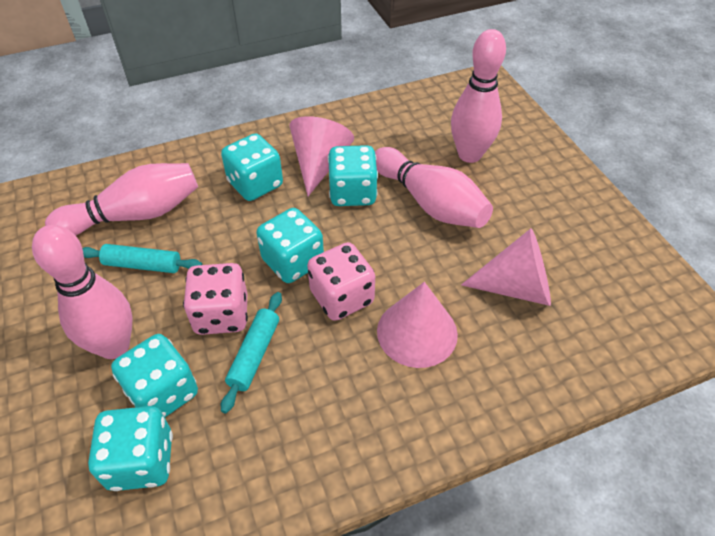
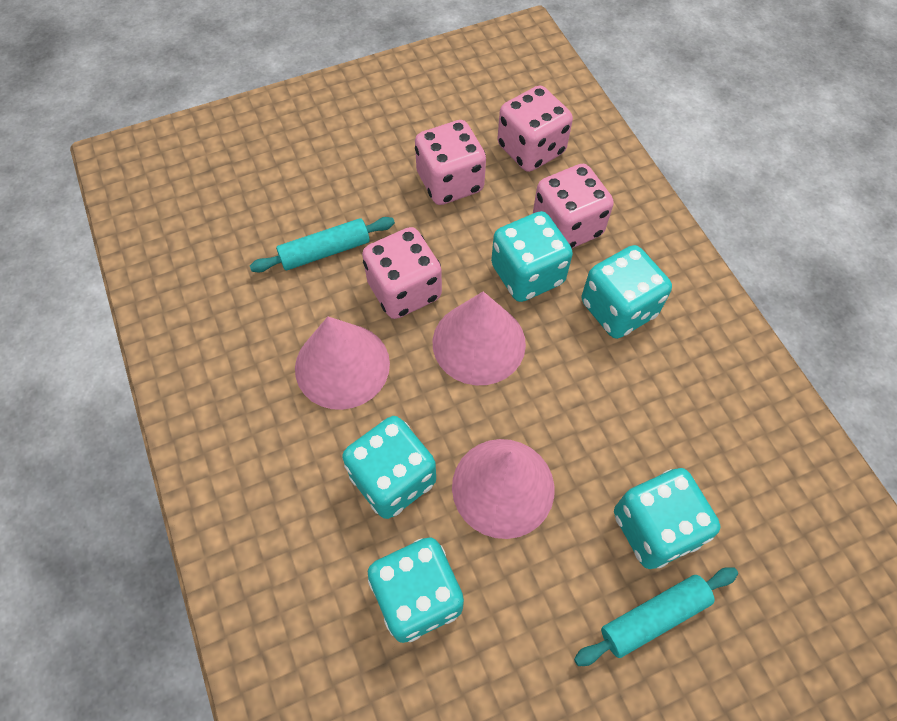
pink bowling pin: 4 -> 0
pink dice: 2 -> 4

